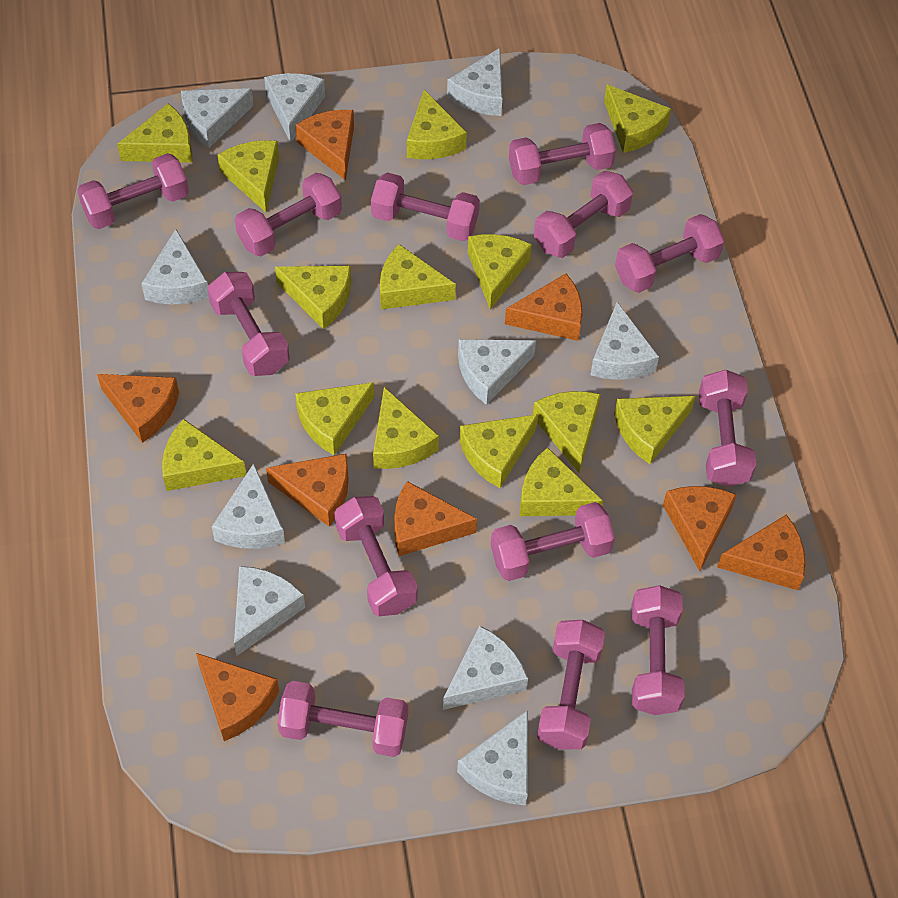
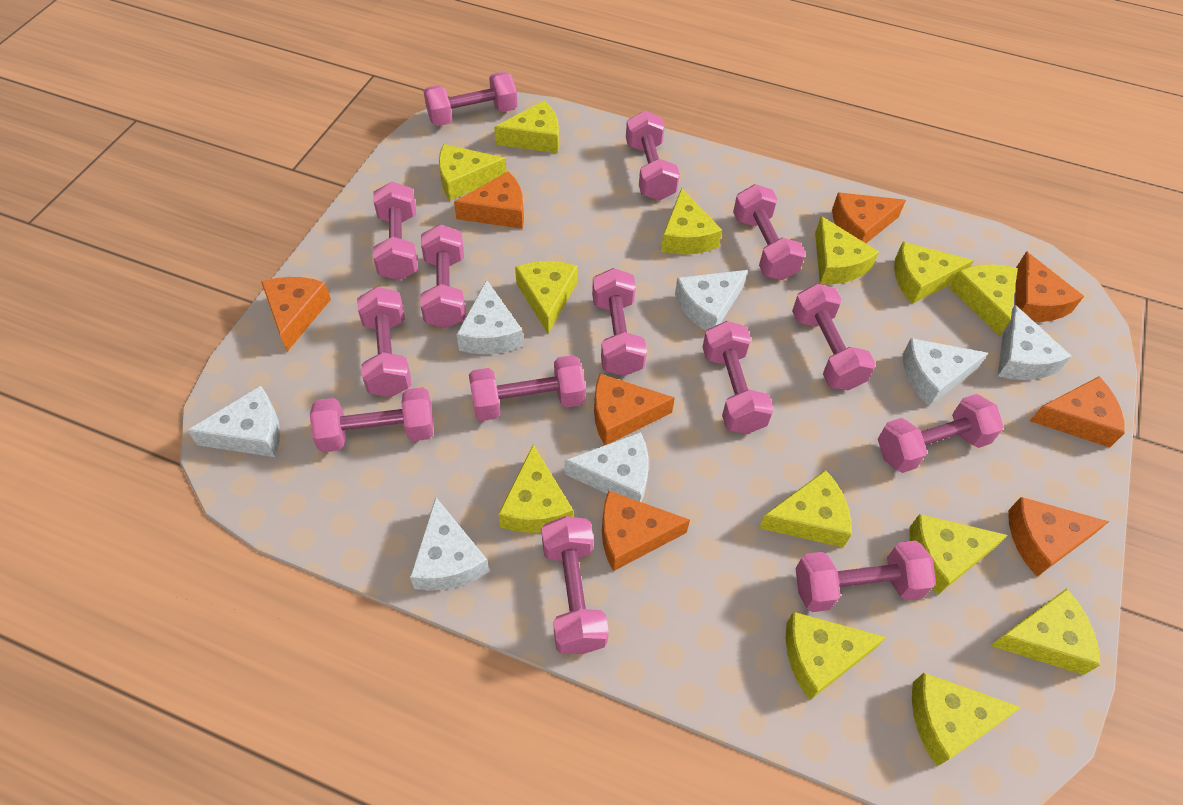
pink dumbbell: 13 -> 14
white cheese: 10 -> 7
yellow cheese: 14 -> 13

